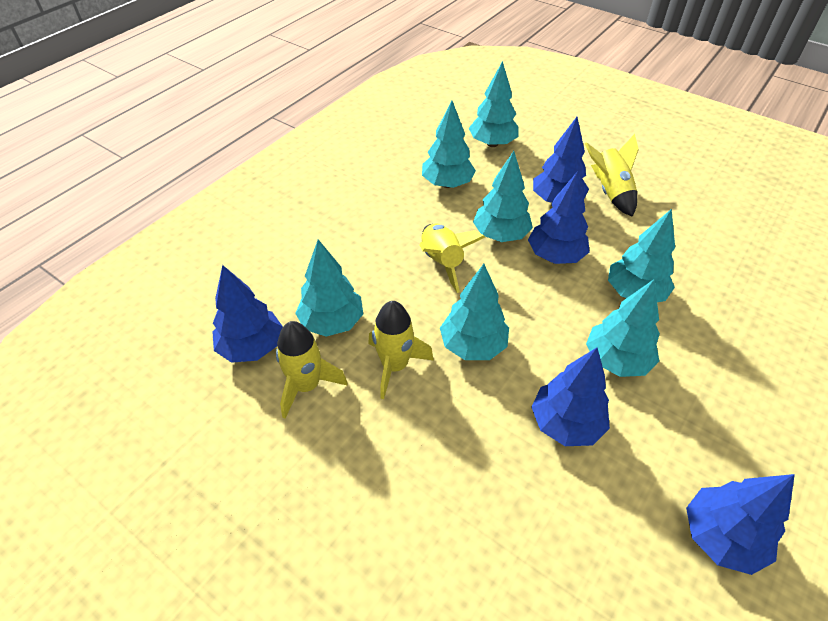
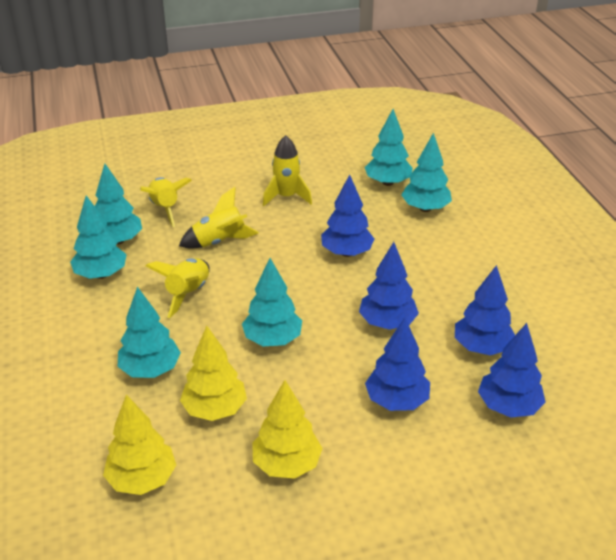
turquoise tree: 7 -> 6
yellow tree: 0 -> 3

